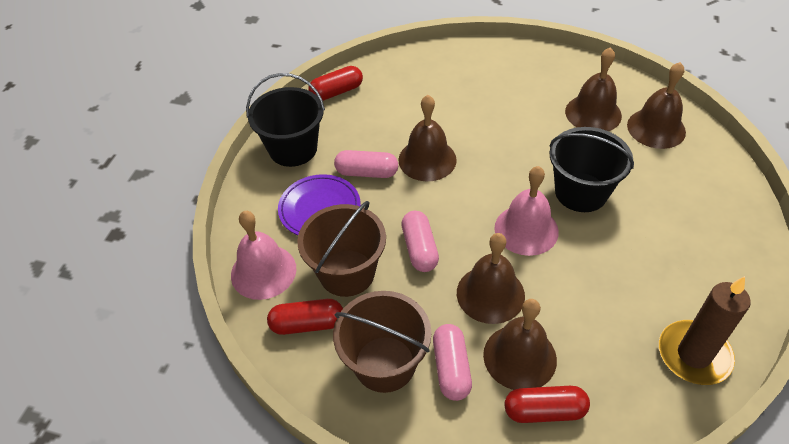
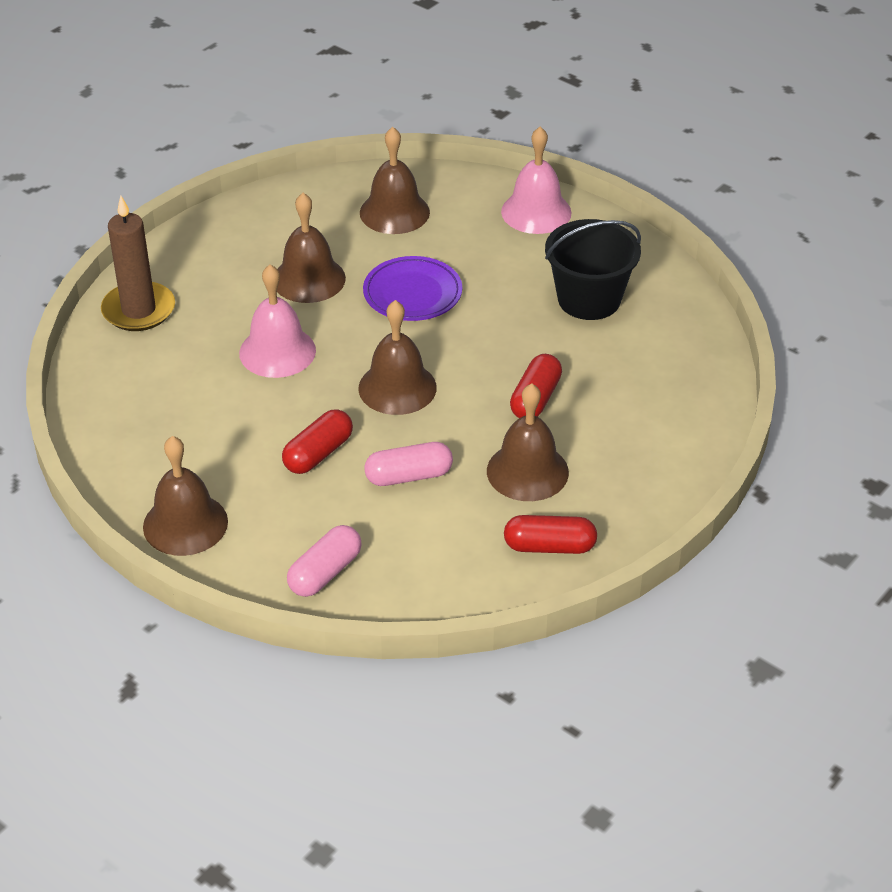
black bucket: 2 -> 1
brown bucket: 2 -> 0
pink capsule: 3 -> 2

